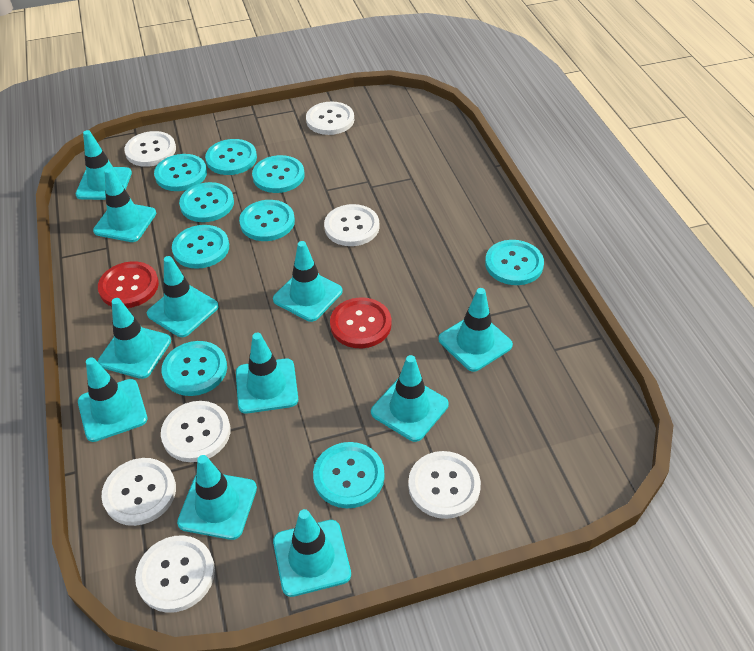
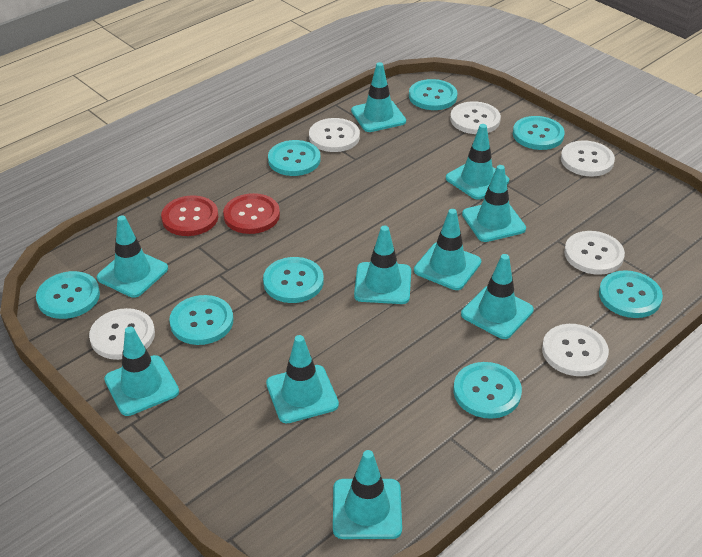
turquoise button: 9 -> 8
turquoise traffic cone: 11 -> 10
white button: 7 -> 6

